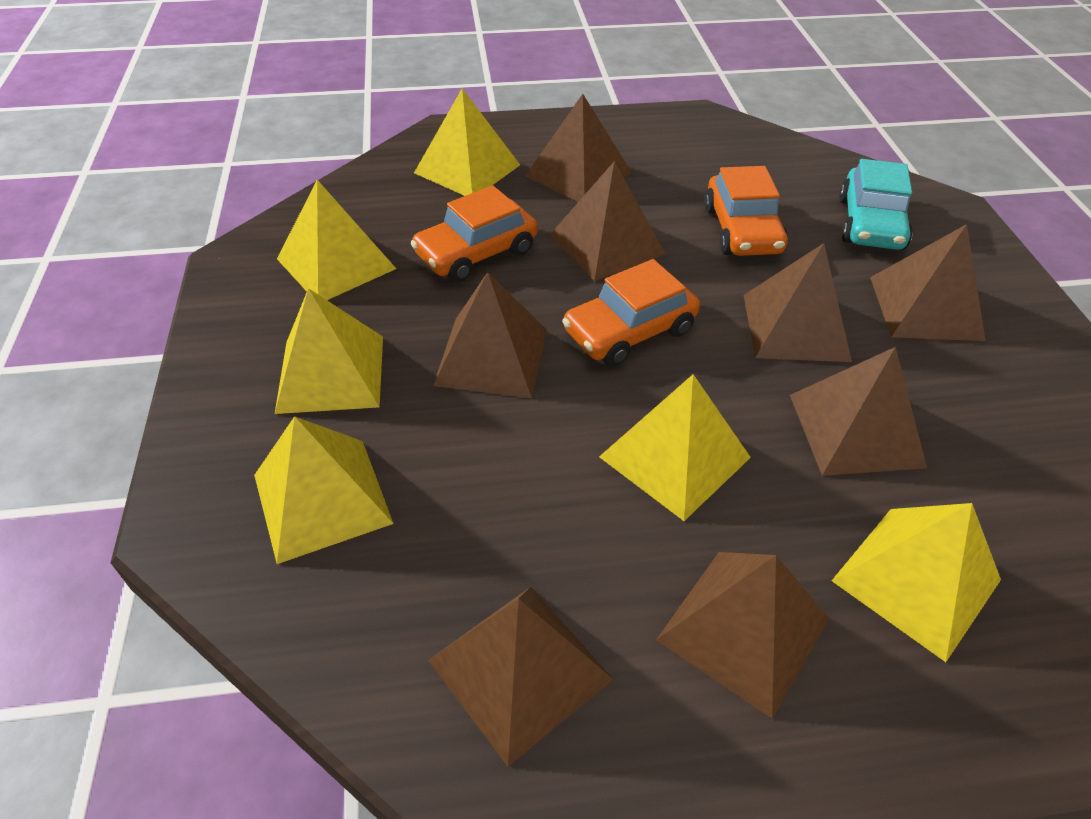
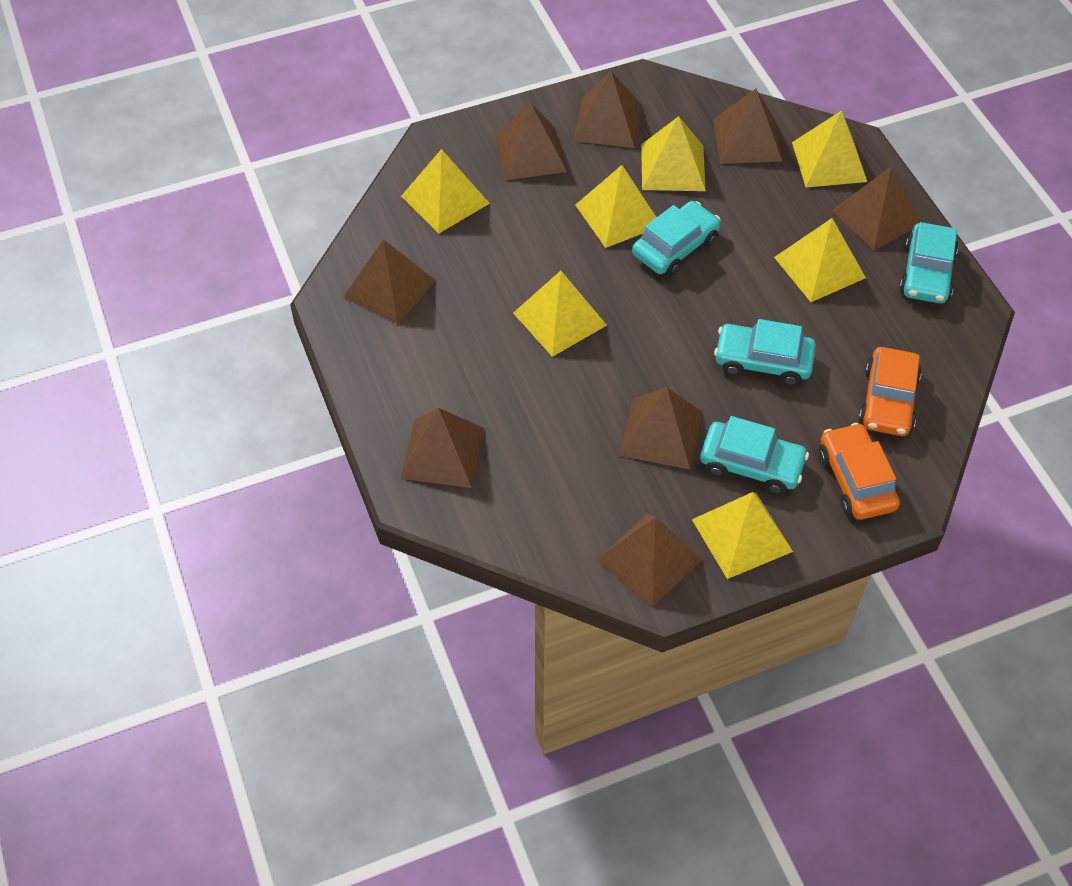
orange car: 3 -> 2
turquoise car: 1 -> 4
yellow pyramid: 6 -> 7

